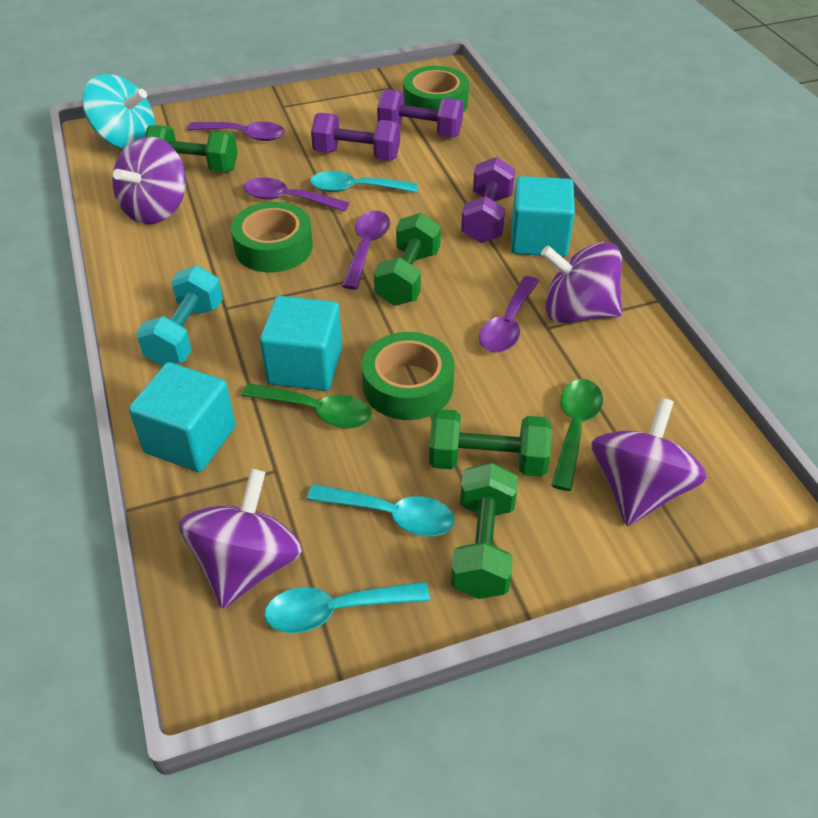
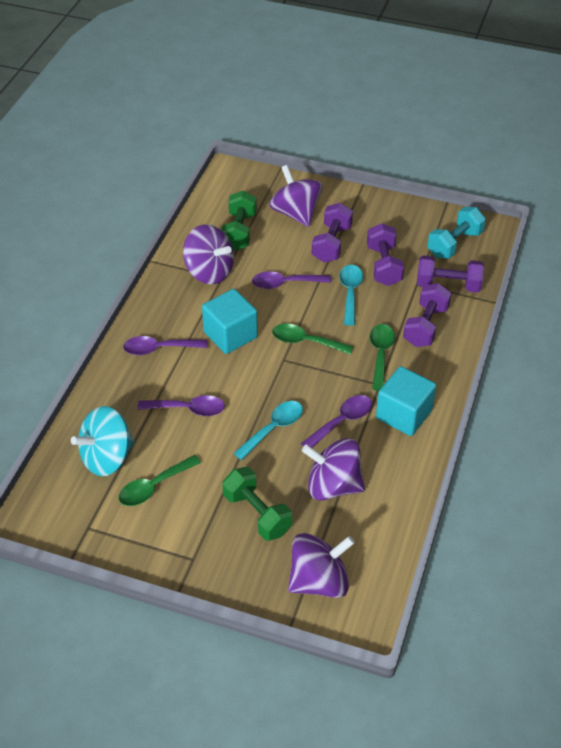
green dumbbell: 4 -> 2
green spoon: 2 -> 3
green tape: 3 -> 0
purple dumbbell: 3 -> 4
turquoise cube: 3 -> 2
turquoise spoon: 3 -> 2

